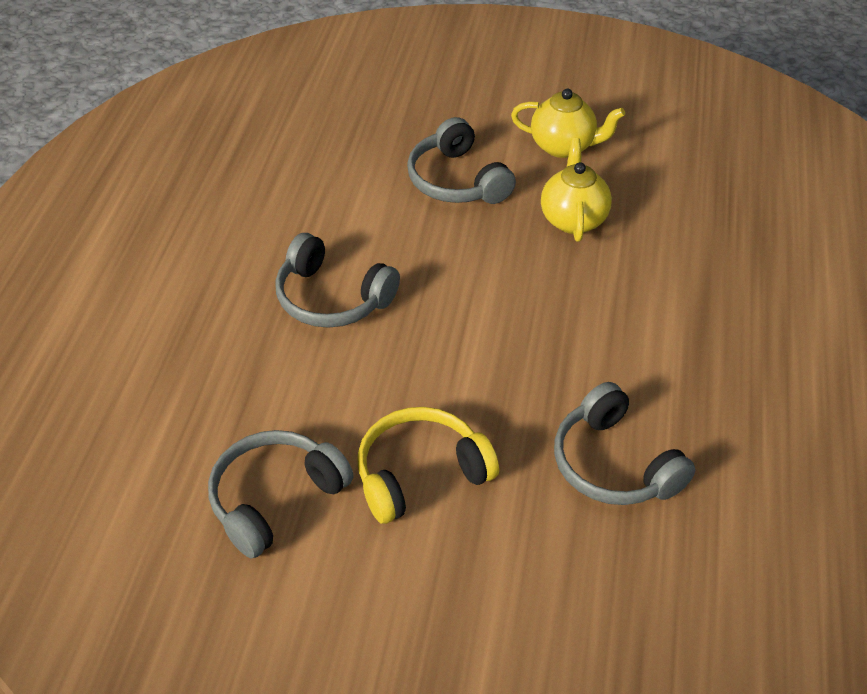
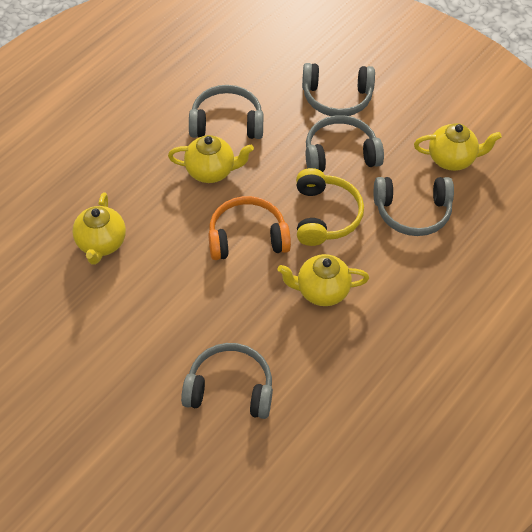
grey headphones: 4 -> 5
orange headphones: 0 -> 1
yellow teapot: 2 -> 4

